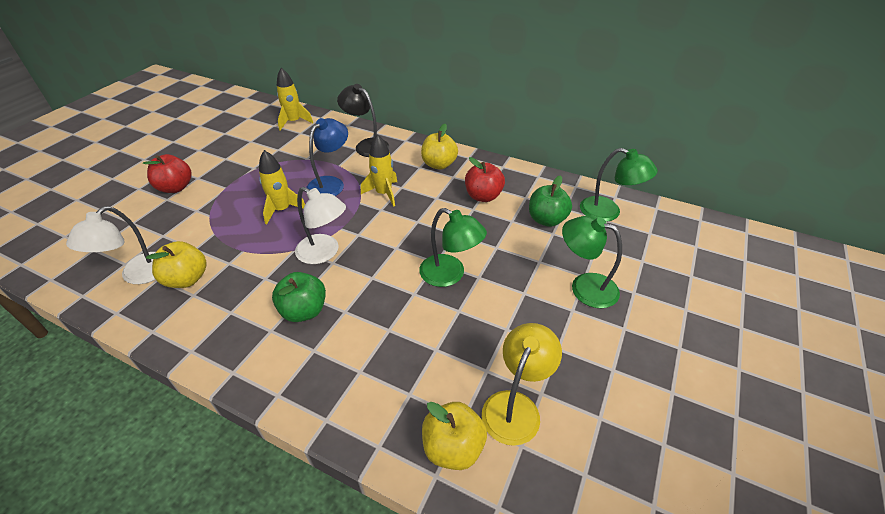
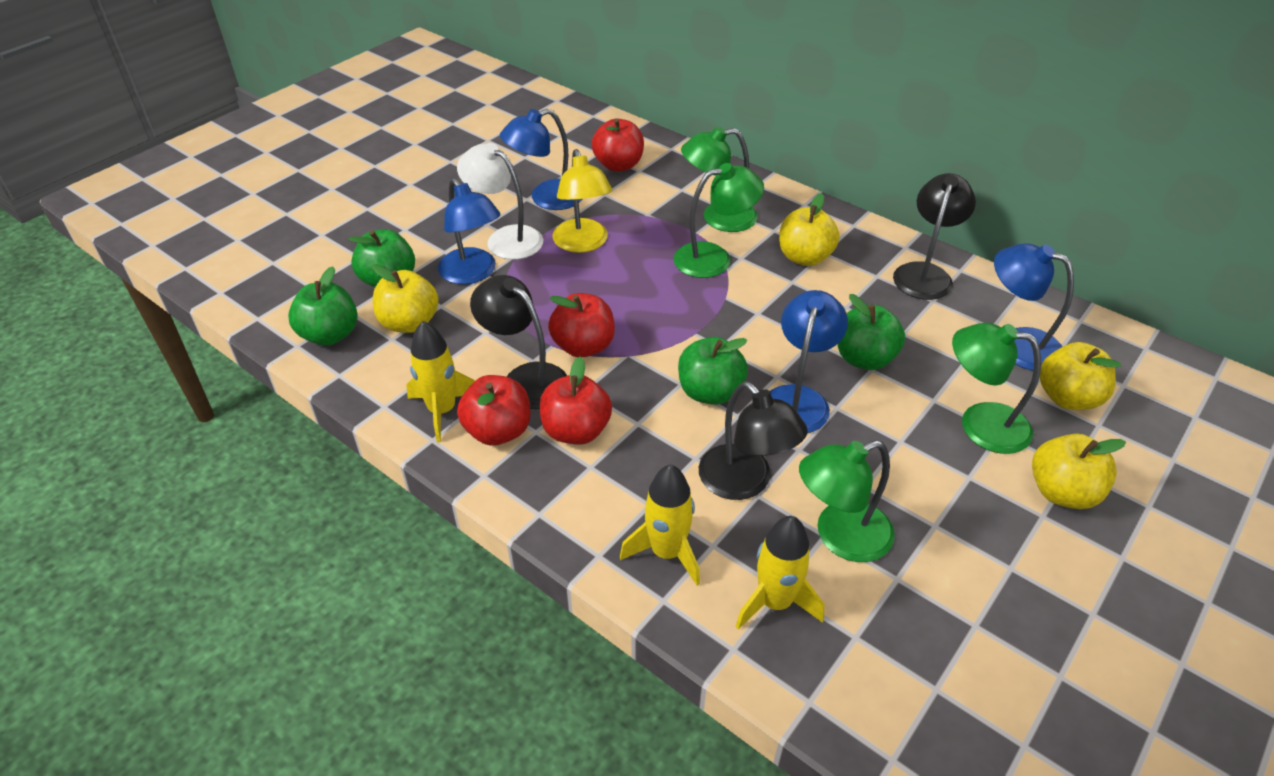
black lamp: 1 -> 3
blue lamp: 1 -> 4
green apple: 2 -> 4
green lamp: 3 -> 4
red apple: 2 -> 4
white lamp: 2 -> 1
yellow apple: 3 -> 4

